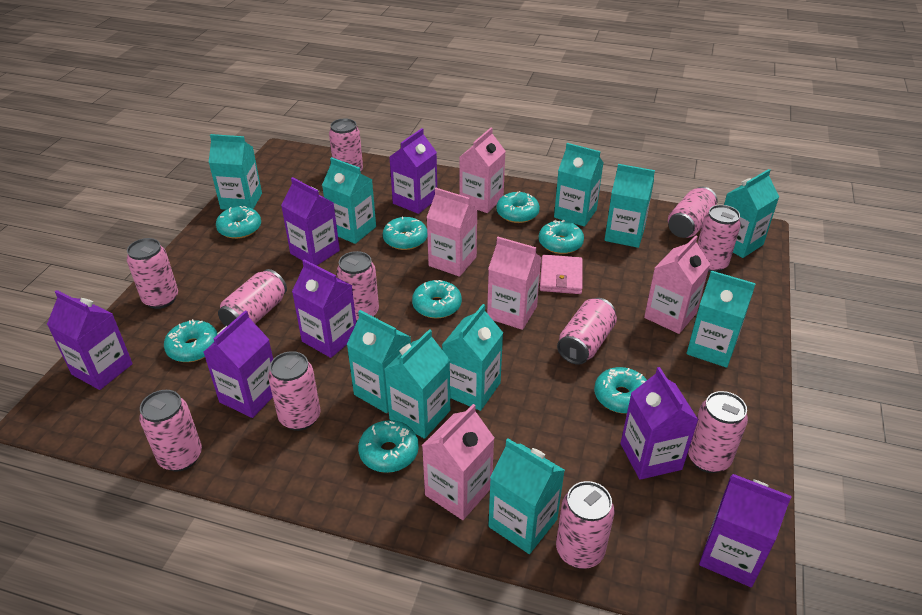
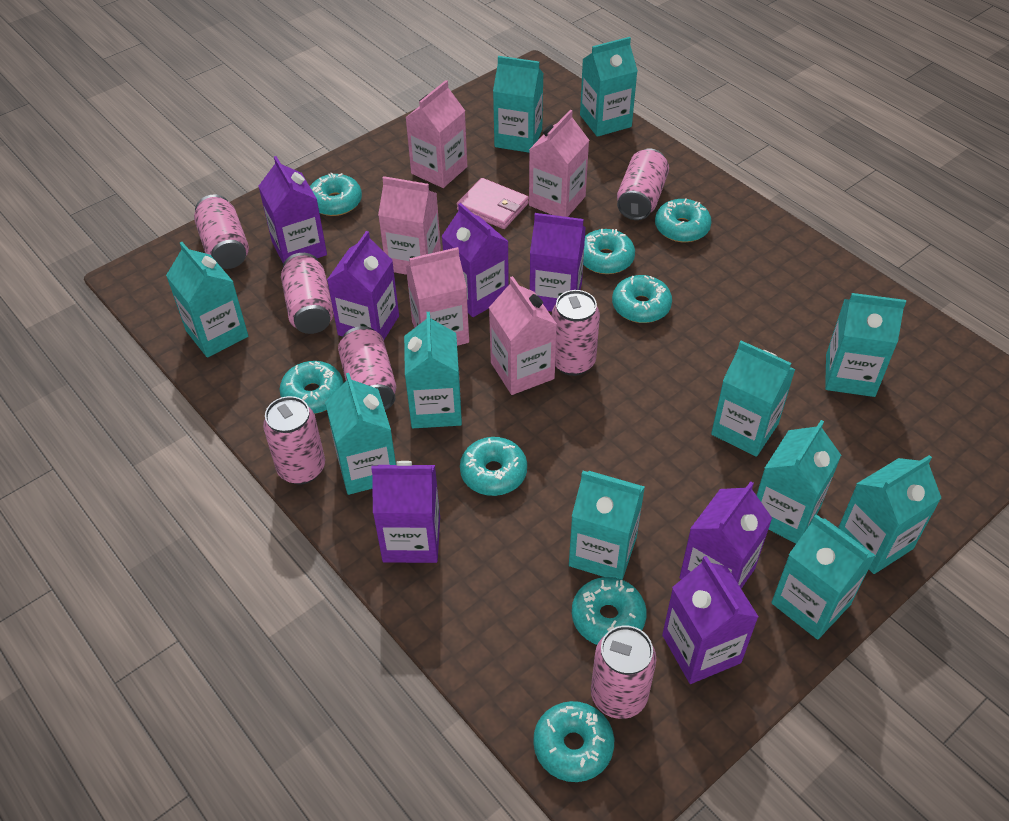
pink can: 11 -> 7
turquoise carton: 10 -> 11

